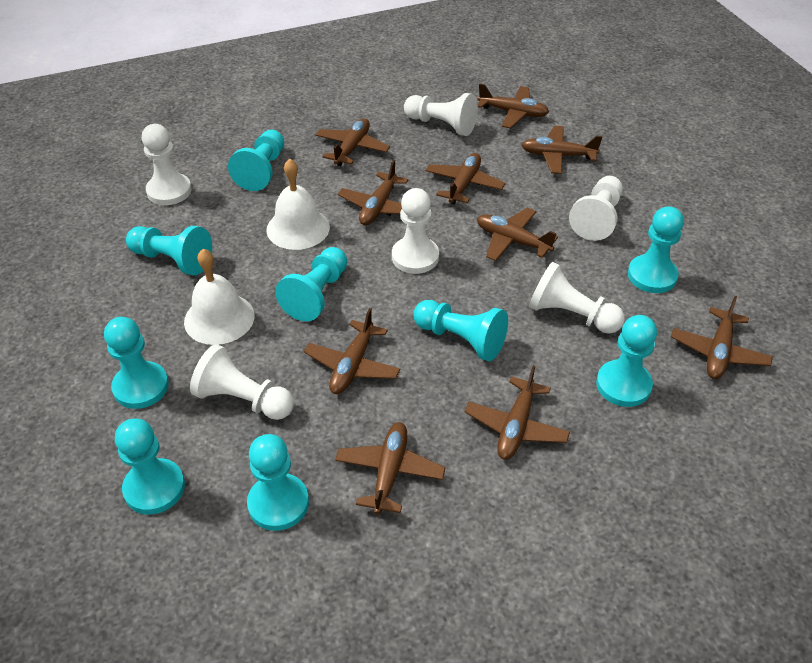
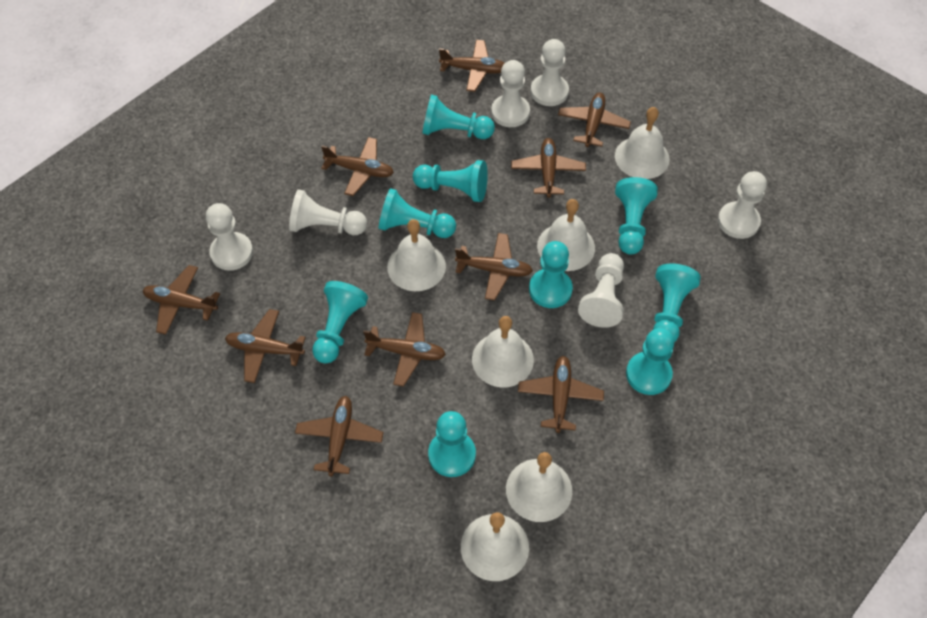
white bell: 2 -> 6

